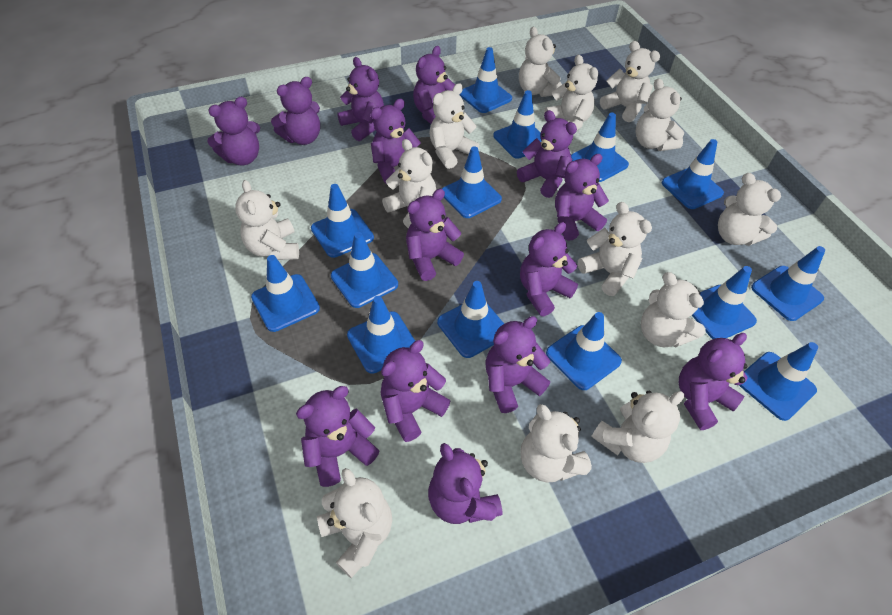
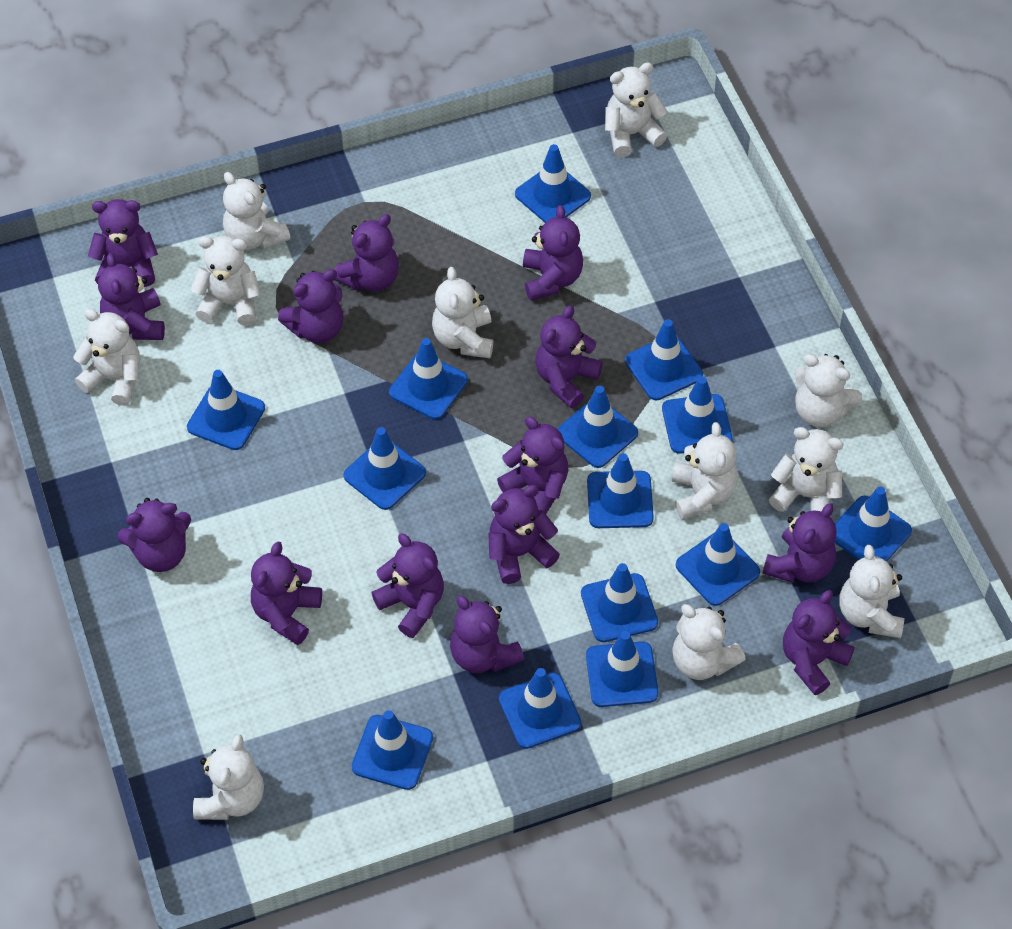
white teddy bear: 13 -> 11

